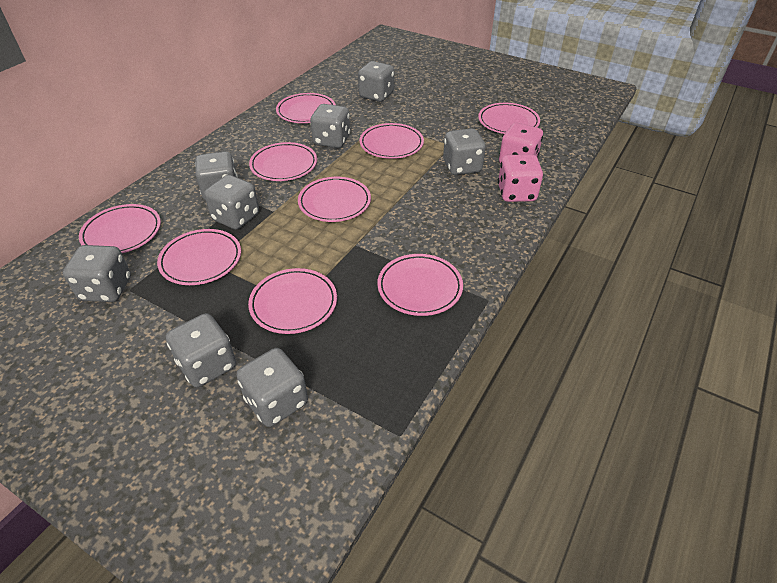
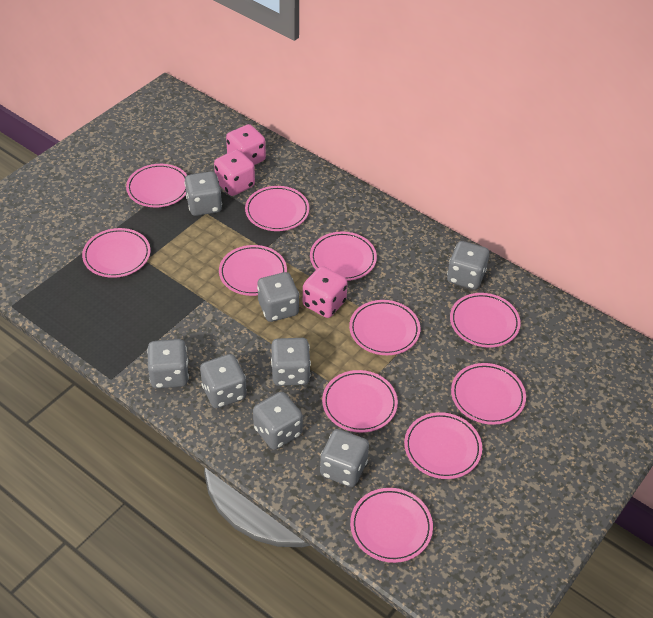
pink dice: 2 -> 3
pink plate: 9 -> 11

